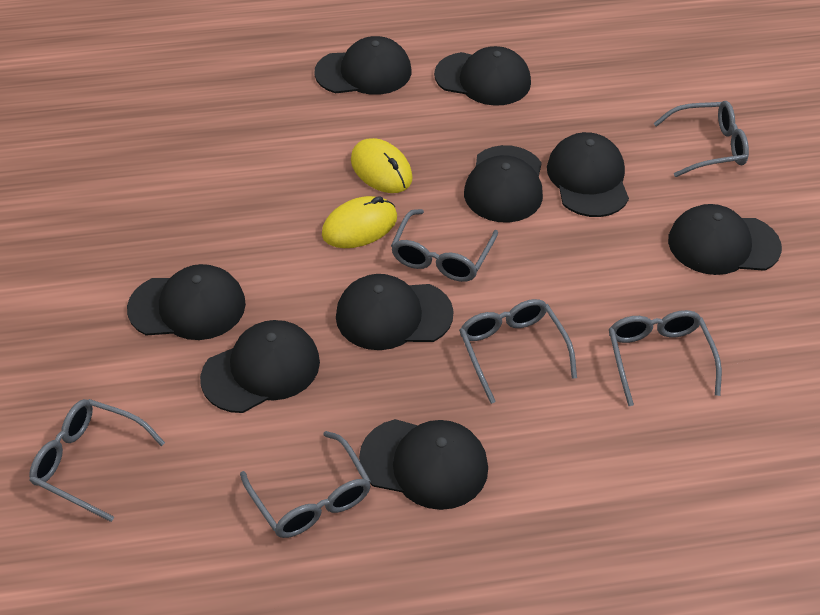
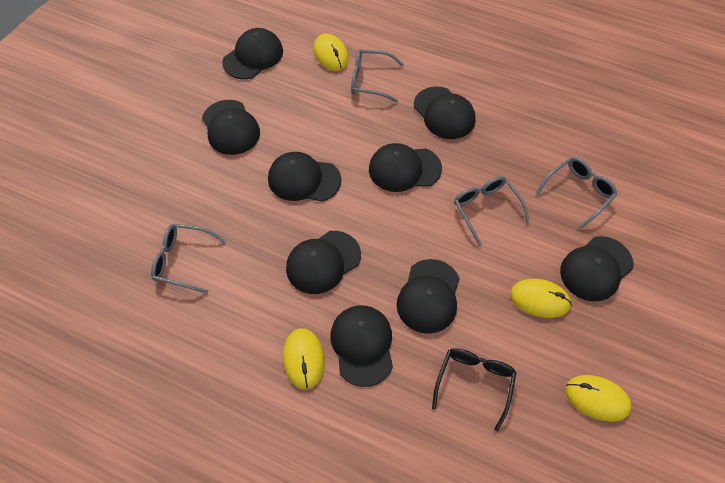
black glasses: 0 -> 1
grey glasses: 6 -> 4
yellow mouse: 2 -> 4

